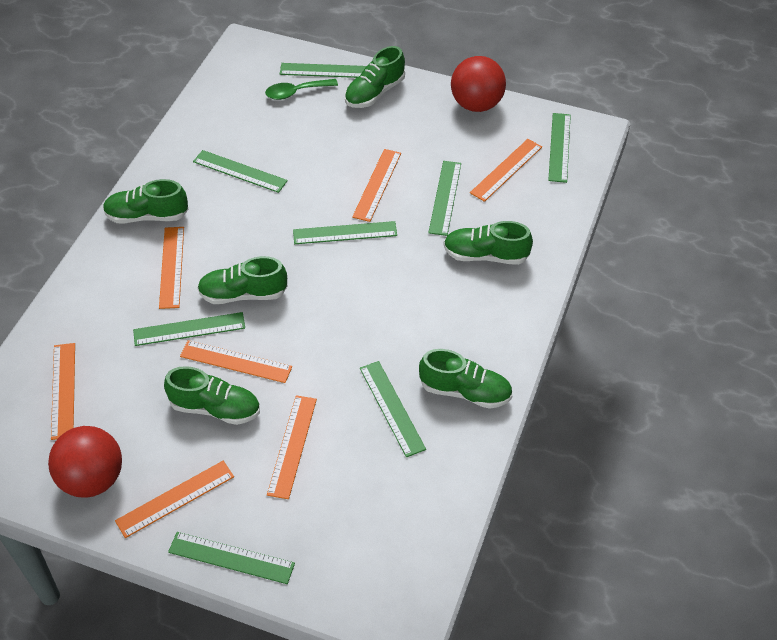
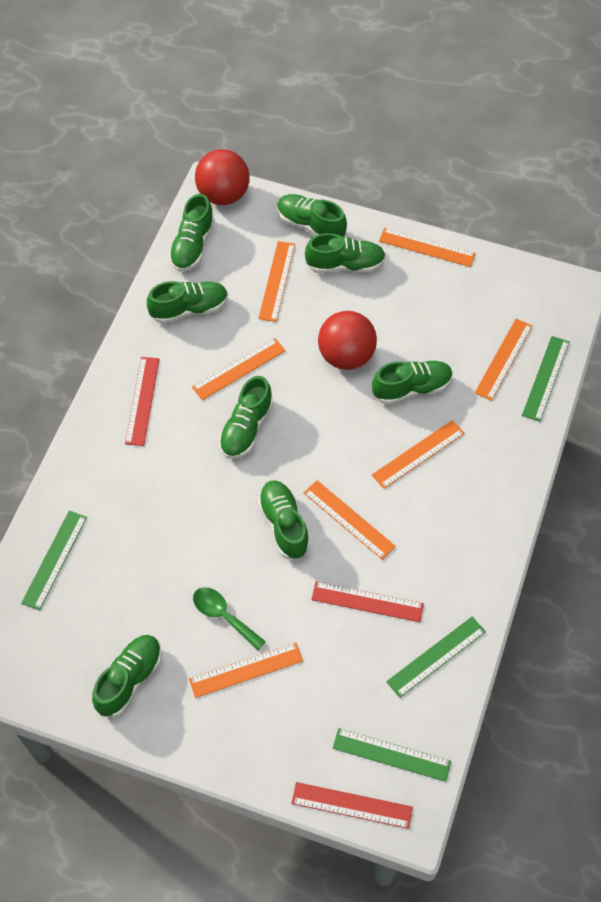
green ruler: 8 -> 4
green shoe: 6 -> 8
red ruler: 0 -> 3

